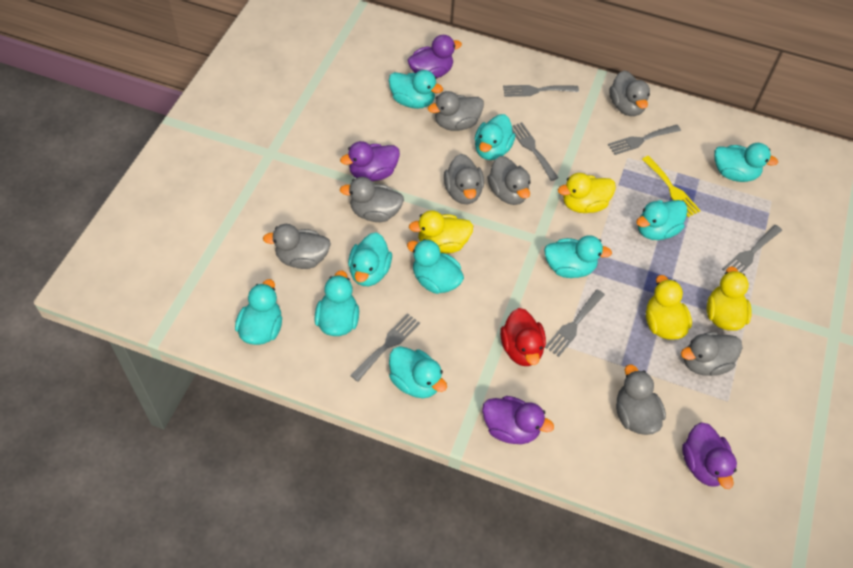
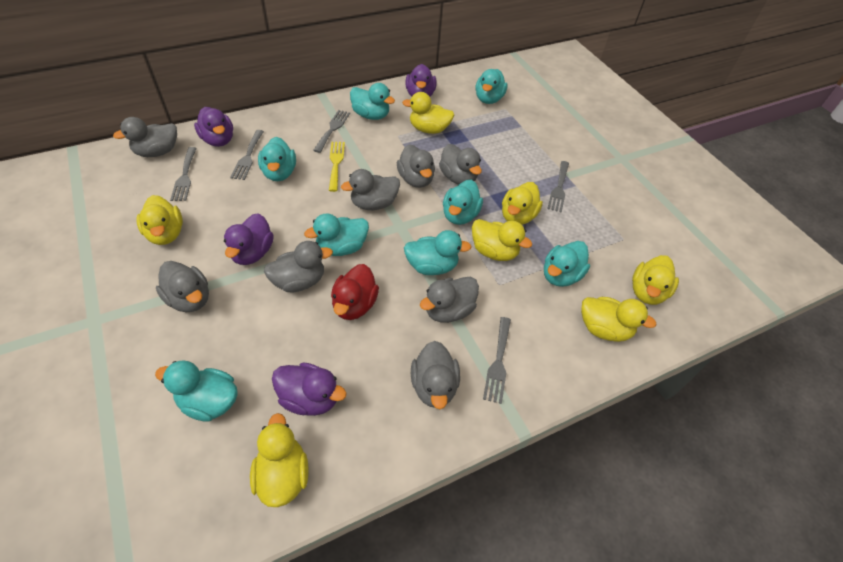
grey fork: 6 -> 5
turquoise duck: 10 -> 8
yellow duck: 4 -> 7

